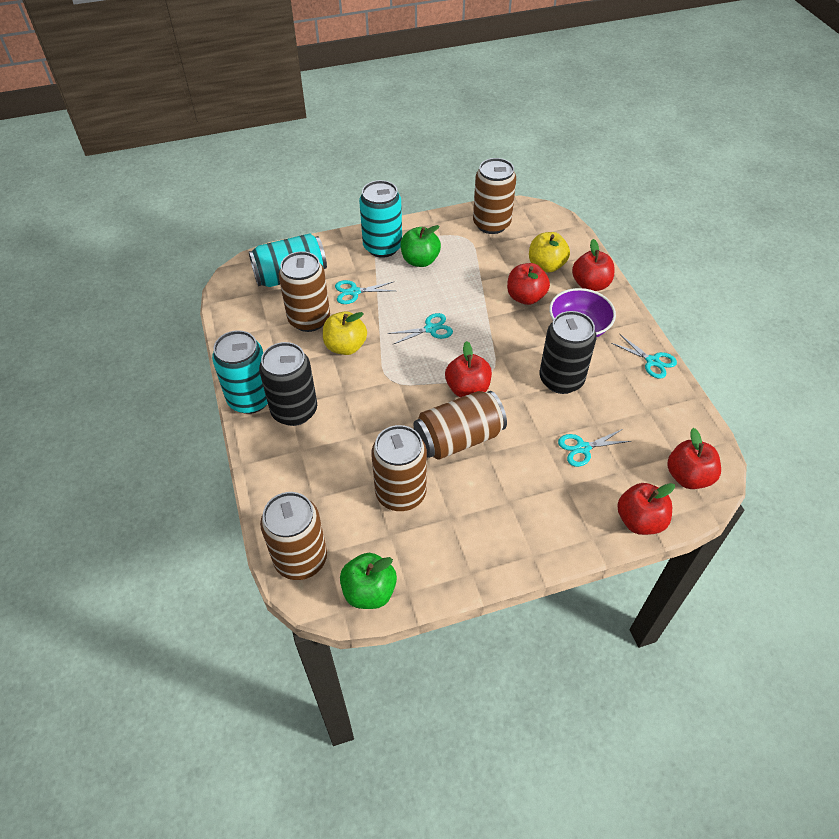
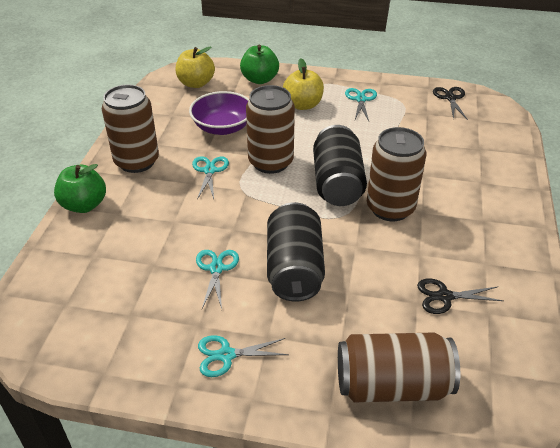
black scissors: 0 -> 2
brown can: 5 -> 4
red apple: 5 -> 0
turquoise can: 3 -> 0

